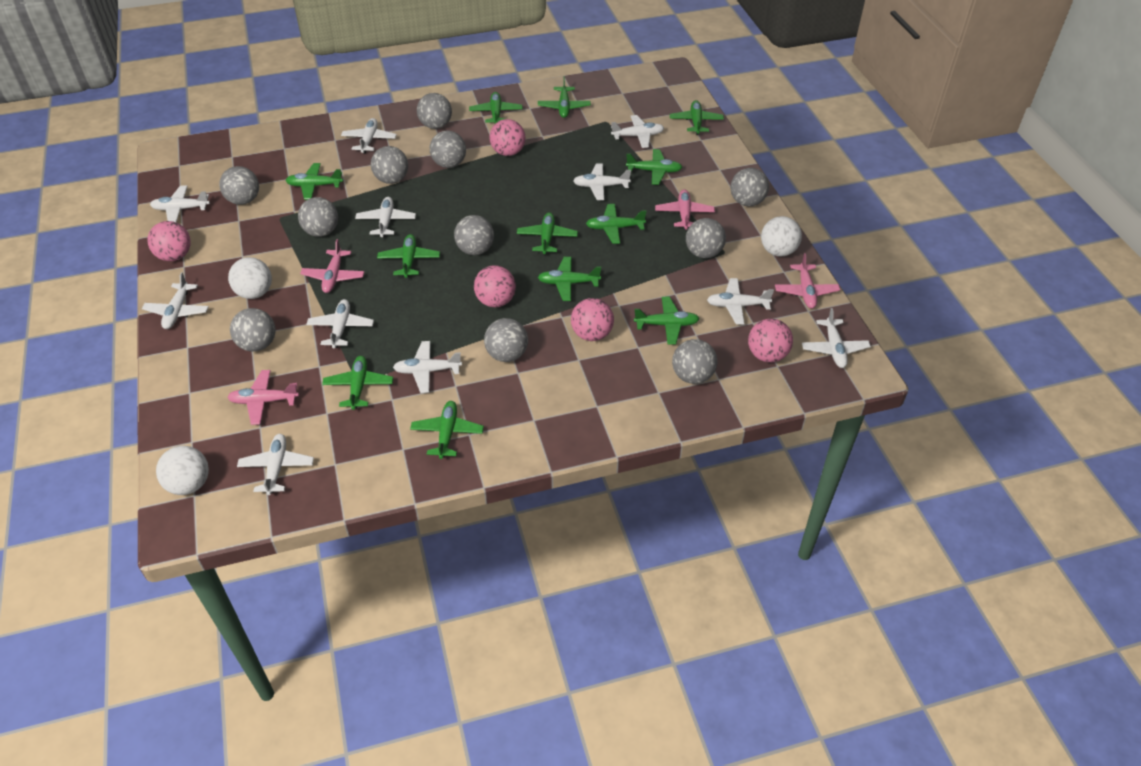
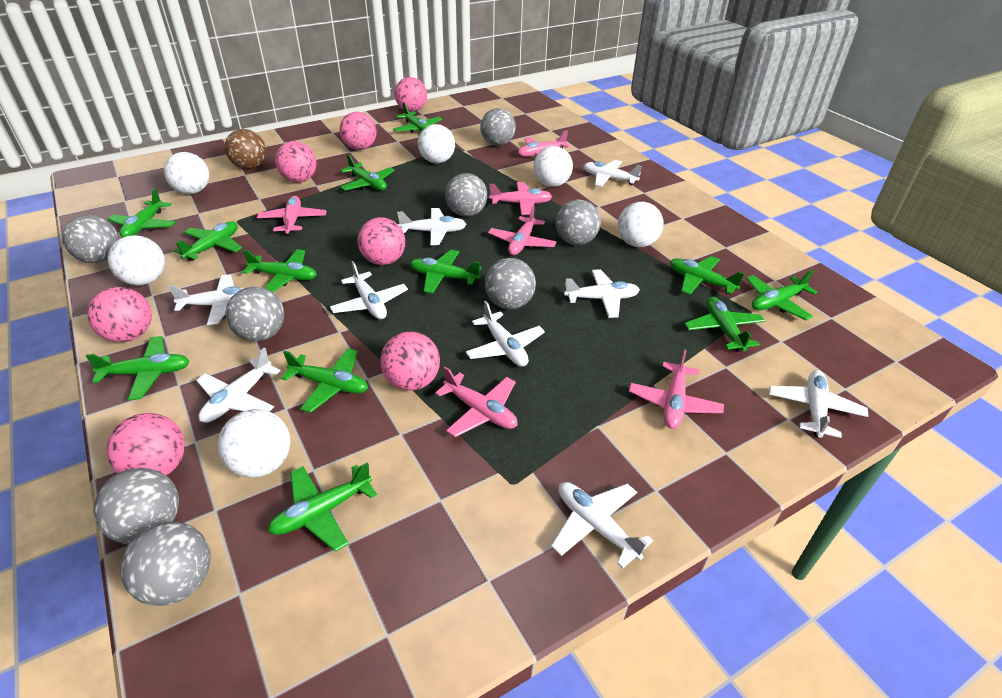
brown ball: 0 -> 1
grey ball: 11 -> 8
pink ball: 5 -> 7
pink plane: 4 -> 6
white ball: 3 -> 6
white plane: 11 -> 9

